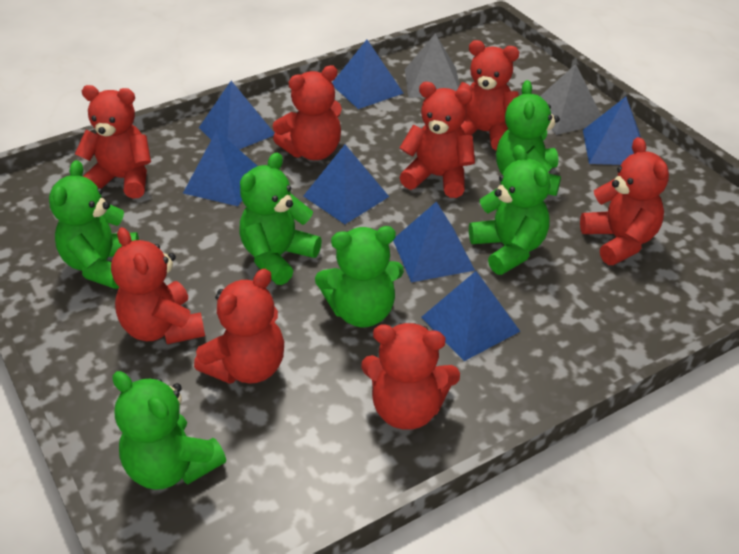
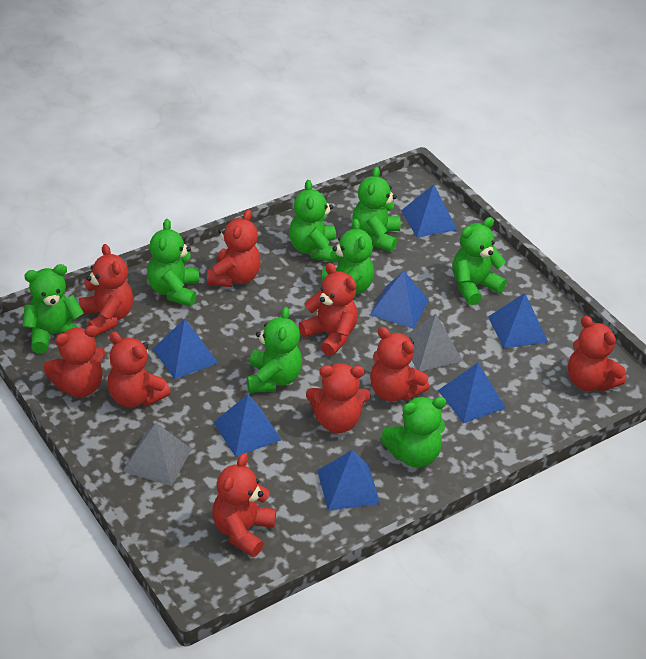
green teddy bear: 6 -> 8
red teddy bear: 8 -> 9

